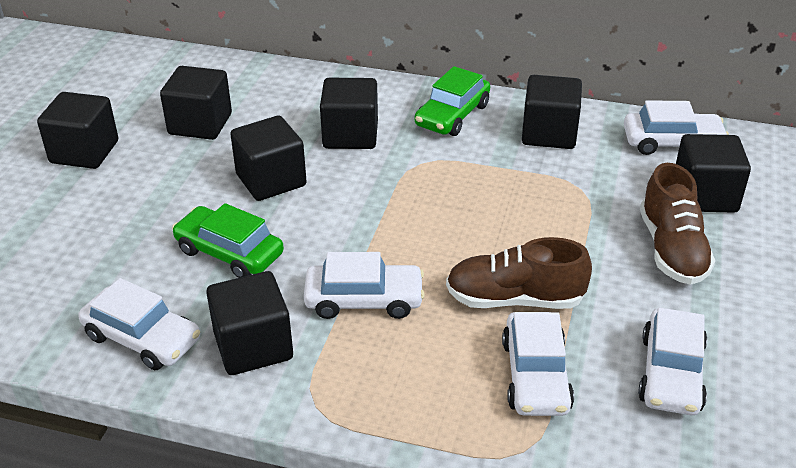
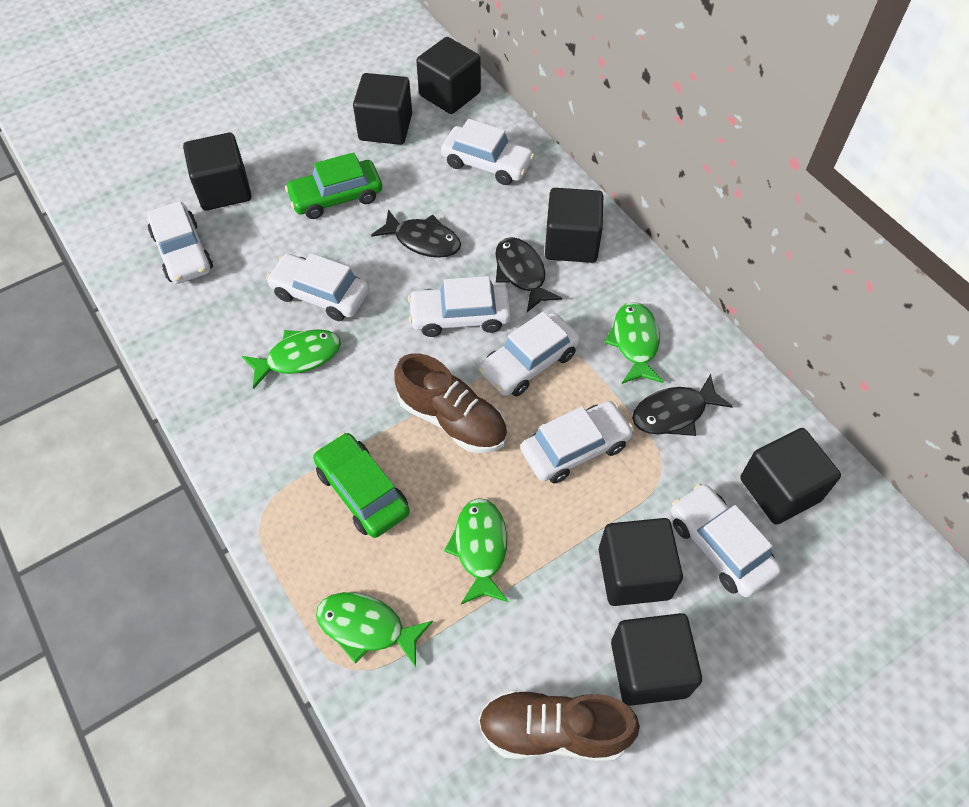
black fish: 0 -> 3
green fish: 0 -> 4
white car: 5 -> 7

